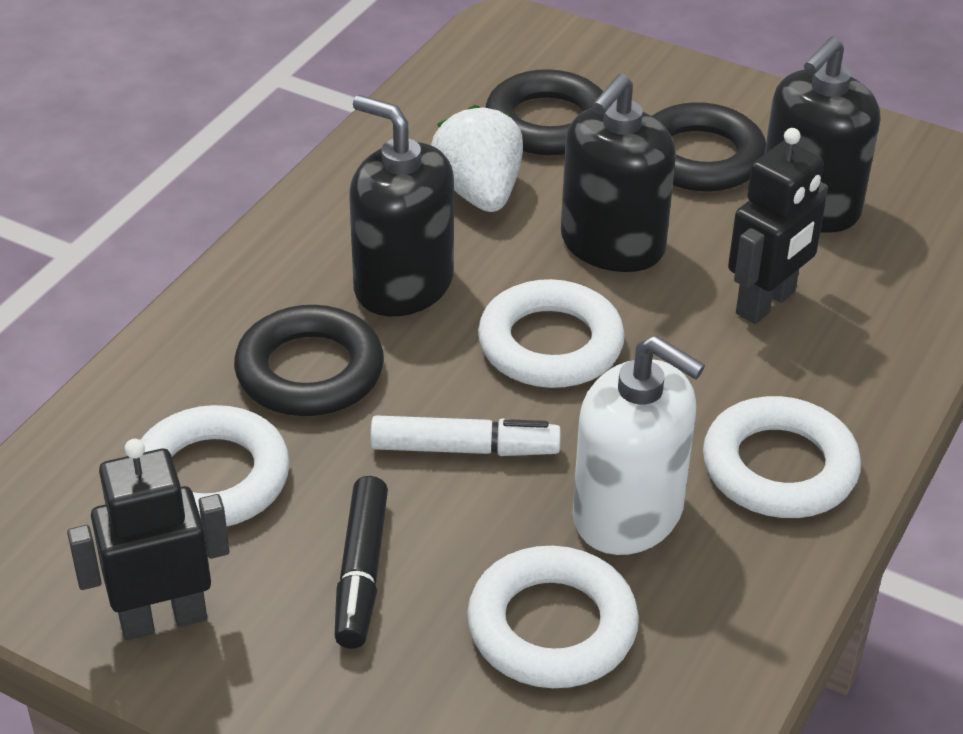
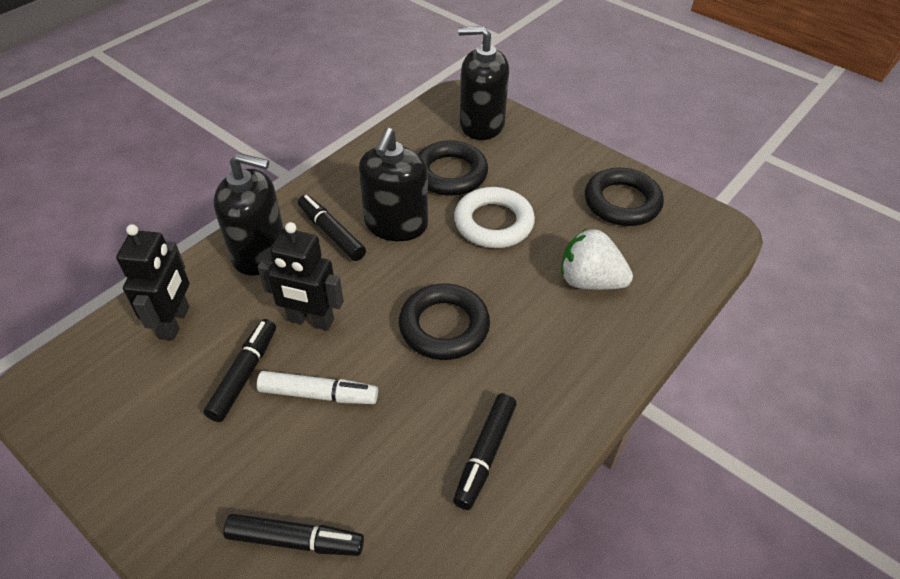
black marker: 1 -> 4
white ring: 4 -> 1
white soap dispenser: 1 -> 0

